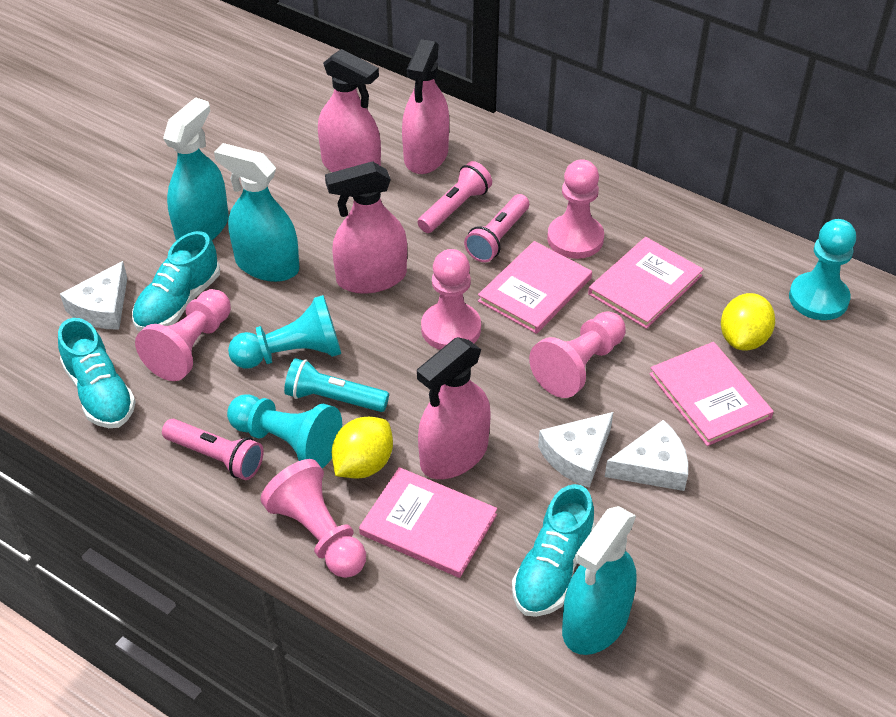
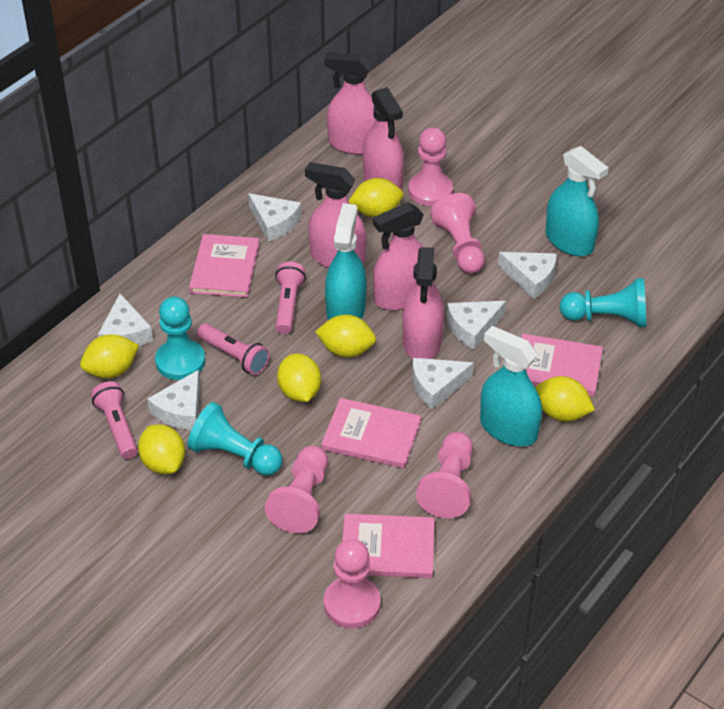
pink spray bottle: 4 -> 5
turquoise flashlight: 1 -> 0
turquoise shoe: 3 -> 0
white cheese: 3 -> 6
yellow lemon: 2 -> 6

